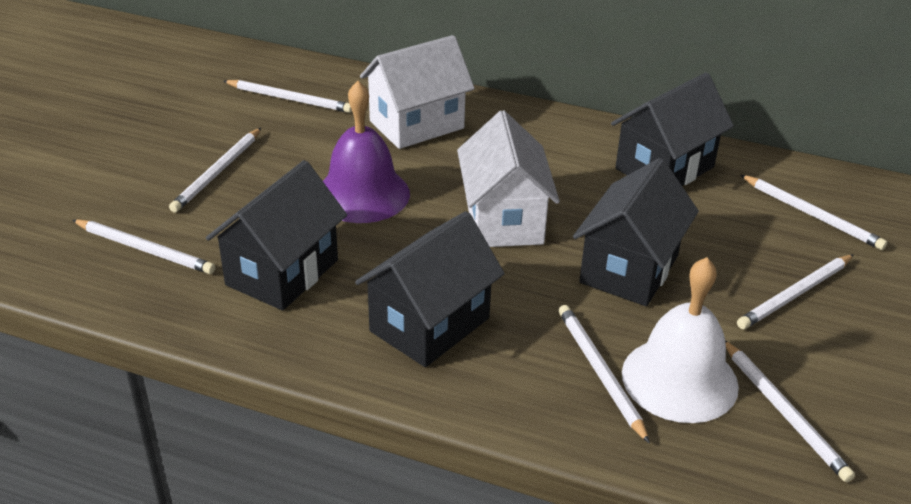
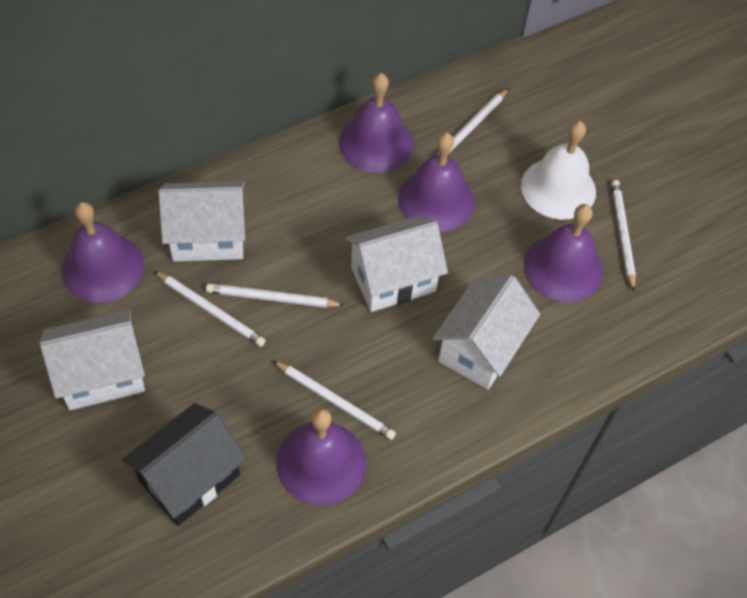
black house: 4 -> 1
purple bell: 1 -> 5
white house: 2 -> 4
white pencil: 7 -> 5

